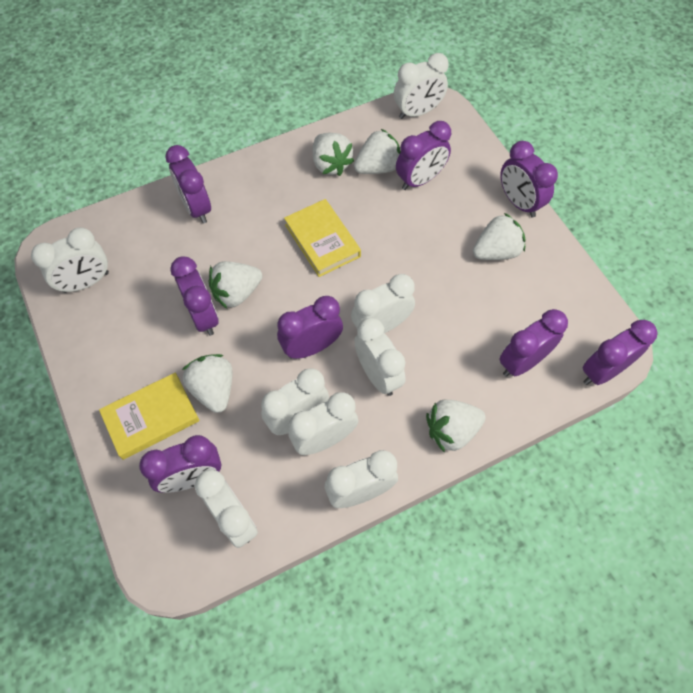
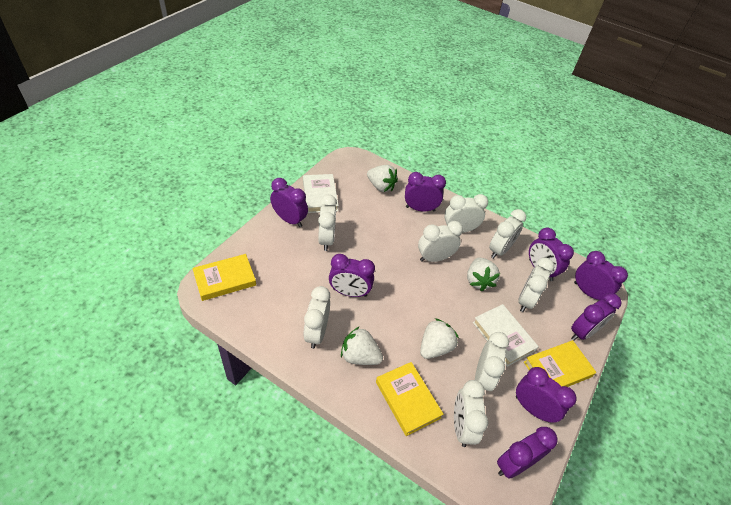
white book: 0 -> 2
white strawberry: 6 -> 4
yellow book: 2 -> 3

